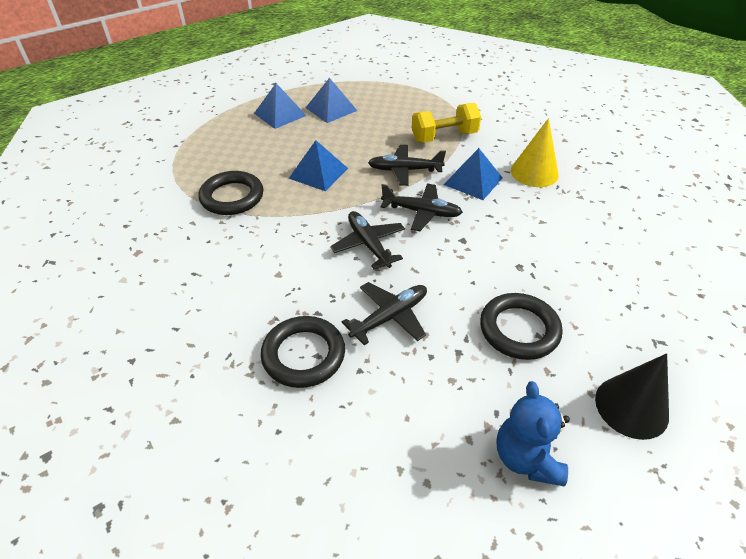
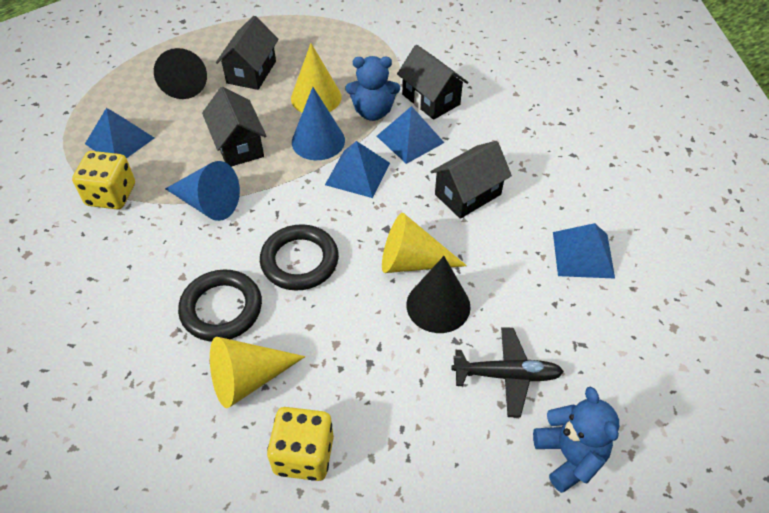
black cone: 1 -> 2
black house: 0 -> 4
black plane: 4 -> 1
black ring: 3 -> 2
blue cone: 0 -> 2
blue teddy bear: 1 -> 2
yellow cone: 1 -> 3
yellow dice: 0 -> 2
yellow dumbbell: 1 -> 0

